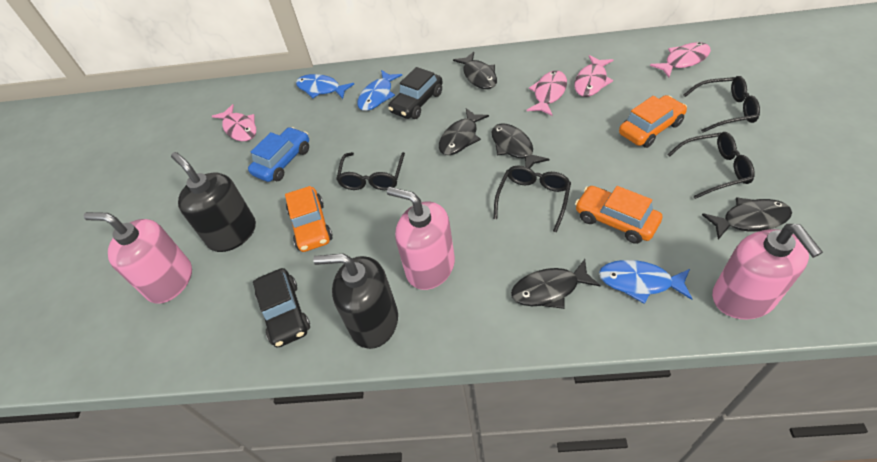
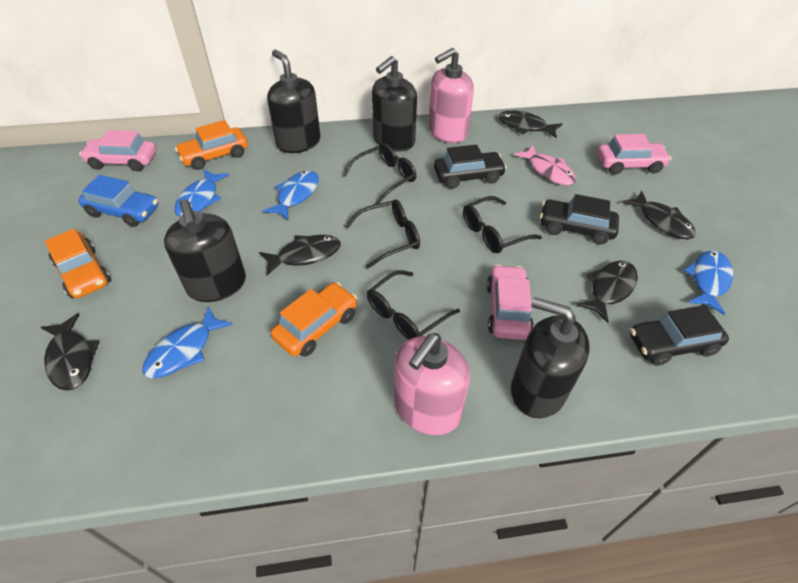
black car: 2 -> 3
black soap dispenser: 2 -> 4
blue fish: 3 -> 4
pink car: 0 -> 3
pink fish: 4 -> 1
pink soap dispenser: 3 -> 2

